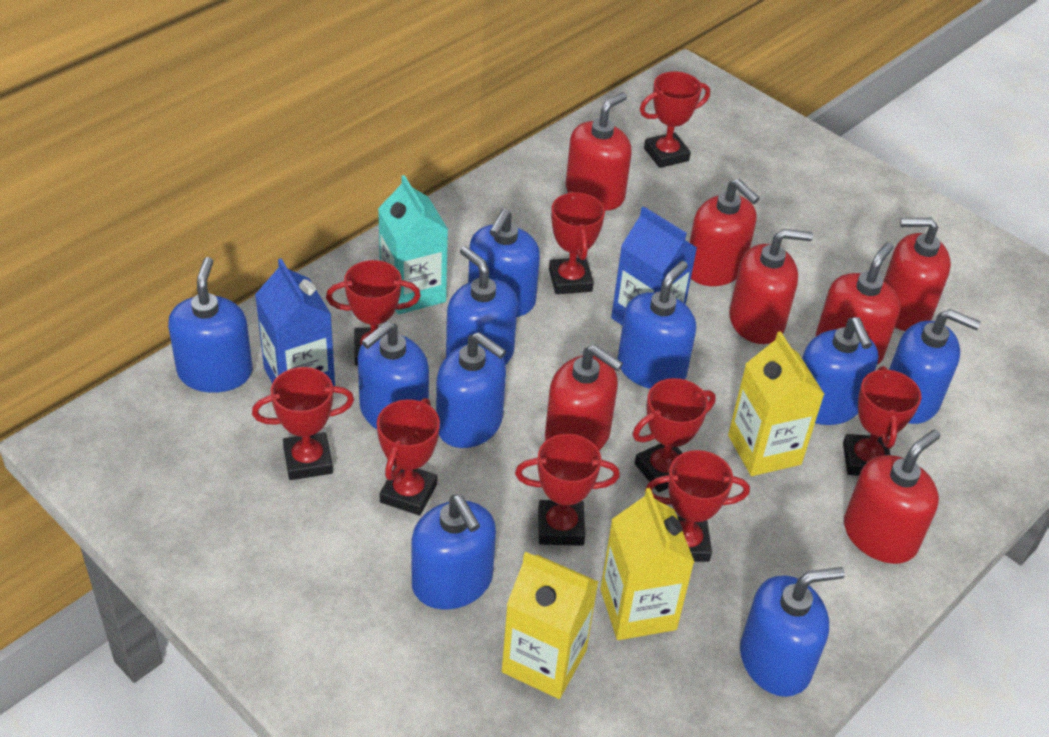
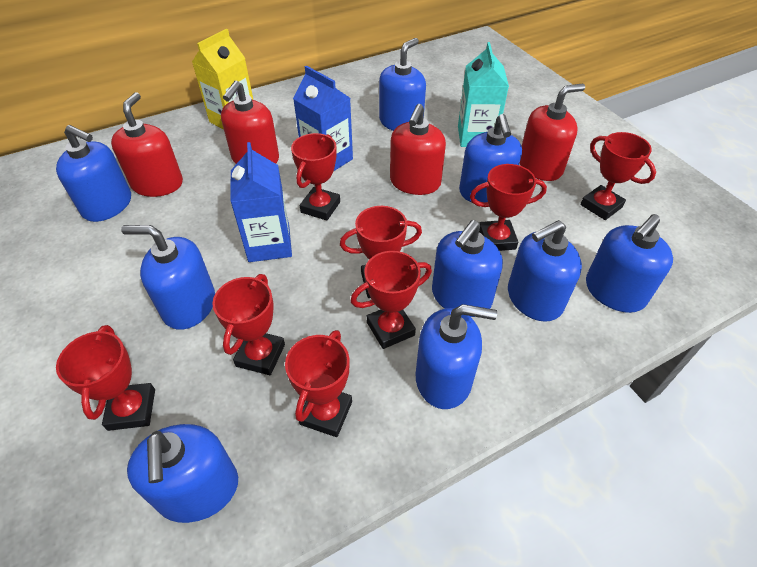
blue soap dispenser: 10 -> 9
red soap dispenser: 7 -> 4
red trophy: 9 -> 8
yellow carton: 3 -> 1

